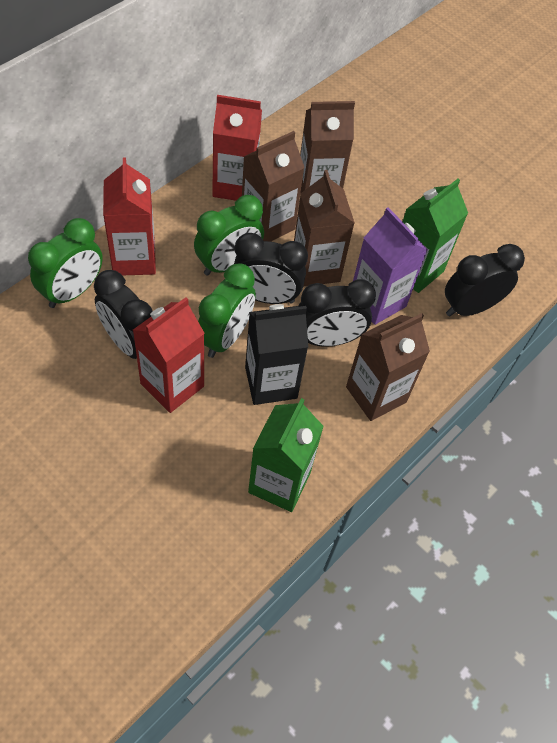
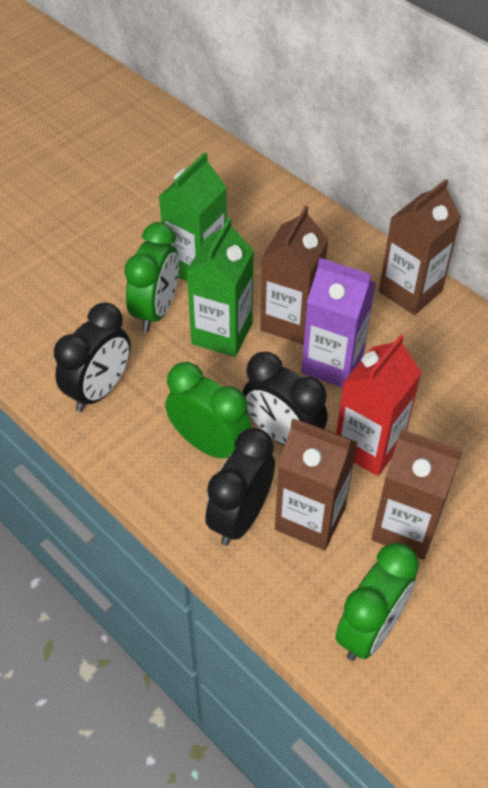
black carton: 1 -> 0
black clock: 4 -> 3
red carton: 3 -> 1

